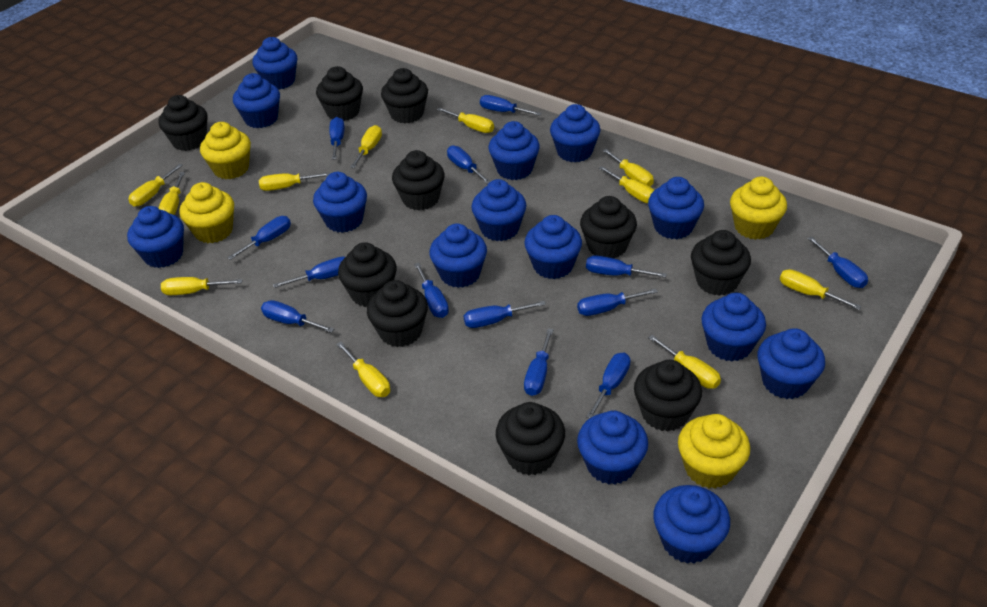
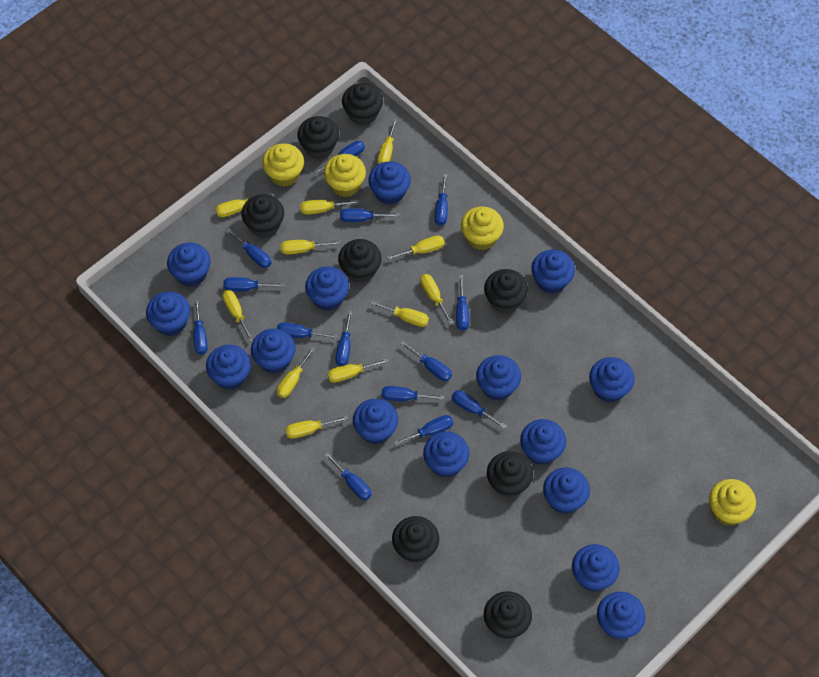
black cupcake: 10 -> 8
blue cupcake: 14 -> 15
blue screwdriver: 13 -> 14

